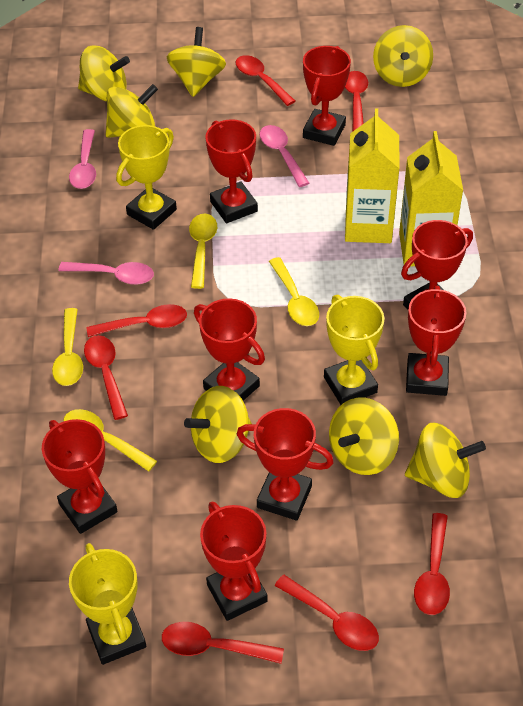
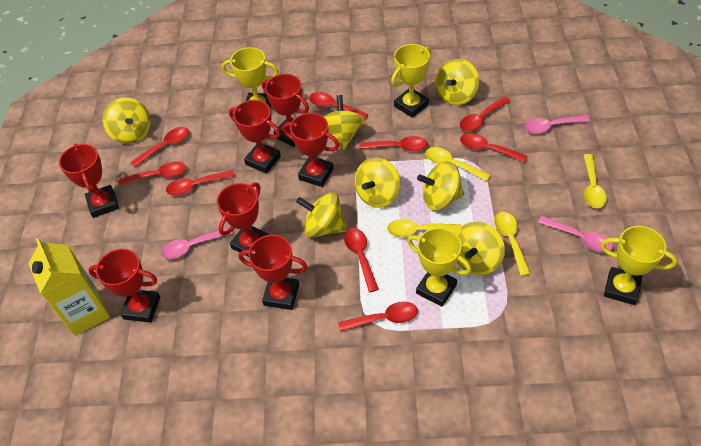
red spoon: 7 -> 9
red trophy: 8 -> 7
yellow carton: 2 -> 1
yellow trophy: 3 -> 4

